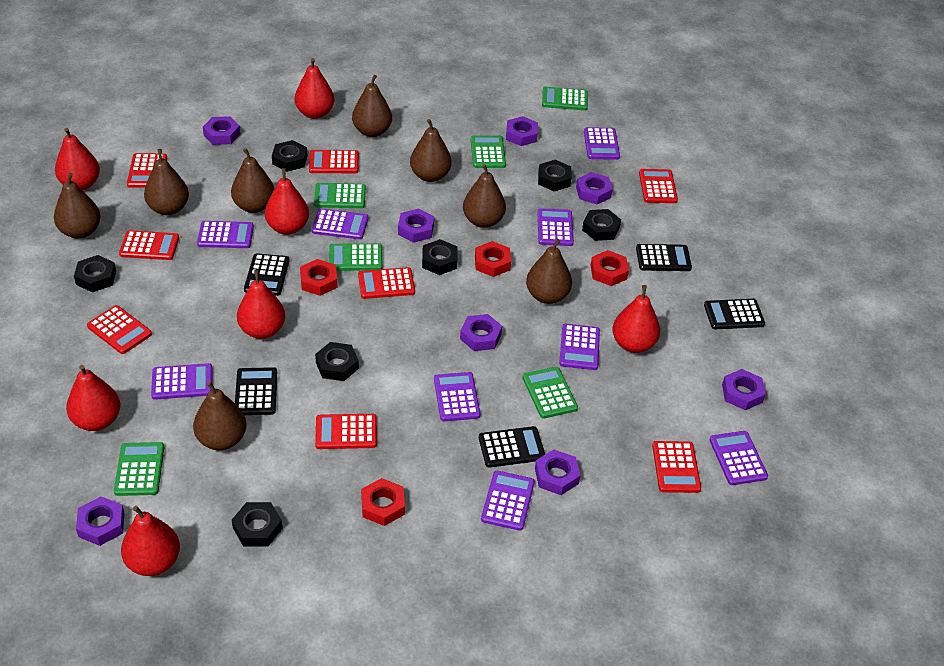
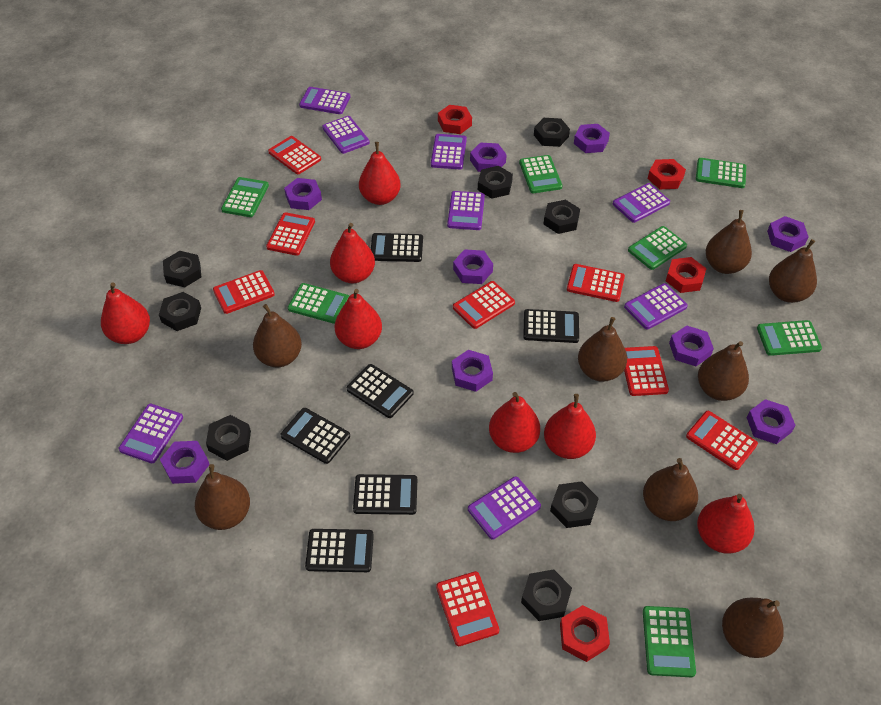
black calculator: 5 -> 6
black nut: 7 -> 8
green calculator: 6 -> 7
purple calculator: 9 -> 8
purple nut: 8 -> 9

